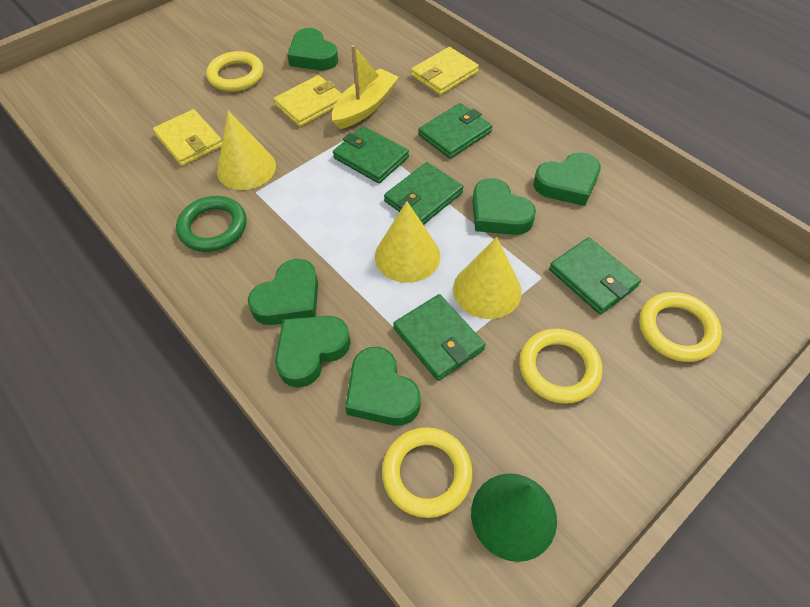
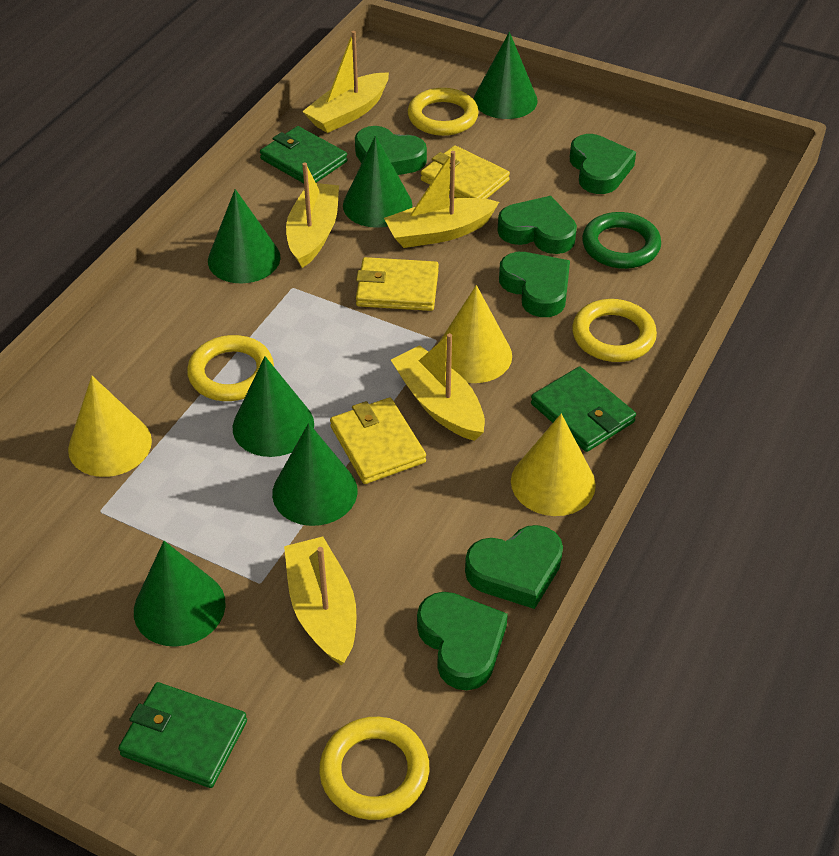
green cone: 1 -> 6
green wallet: 5 -> 3
yellow boat: 1 -> 5

